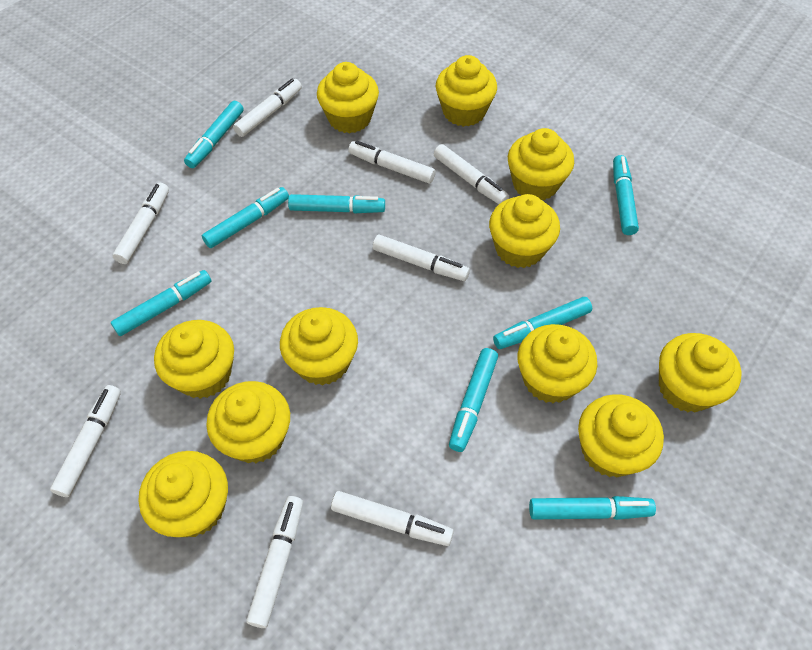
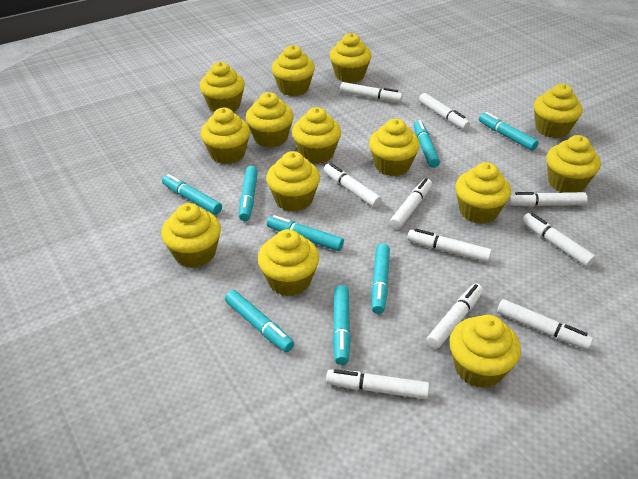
white marker: 8 -> 10
yellow cupcake: 11 -> 14

